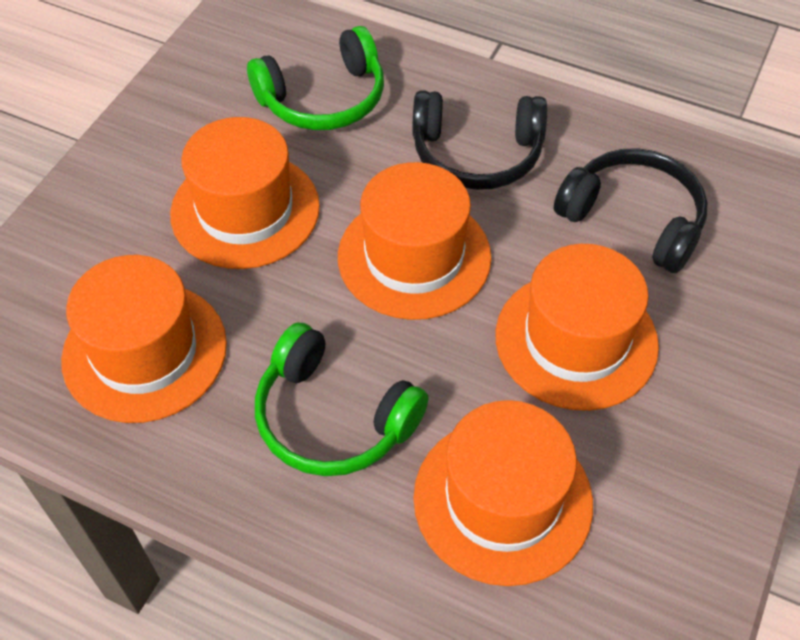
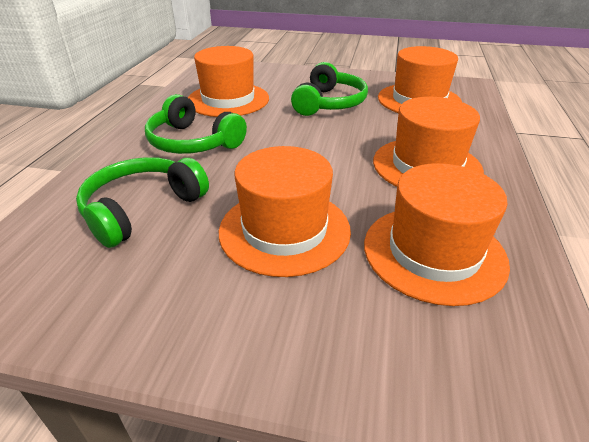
black headphones: 2 -> 0
green headphones: 2 -> 3

